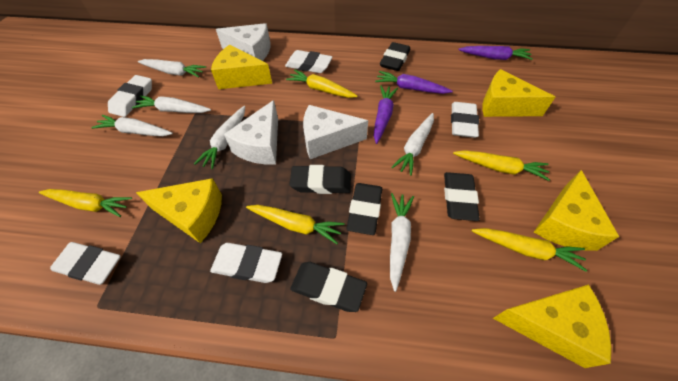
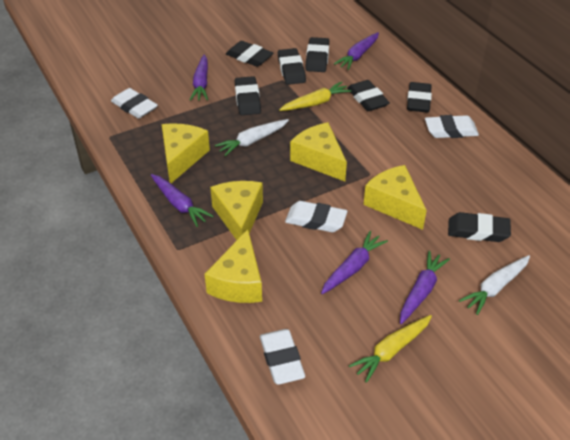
black eraser: 5 -> 7
purple carrot: 3 -> 5
white carrot: 6 -> 2
white cheese: 3 -> 0
white eraser: 5 -> 4
yellow carrot: 5 -> 2

